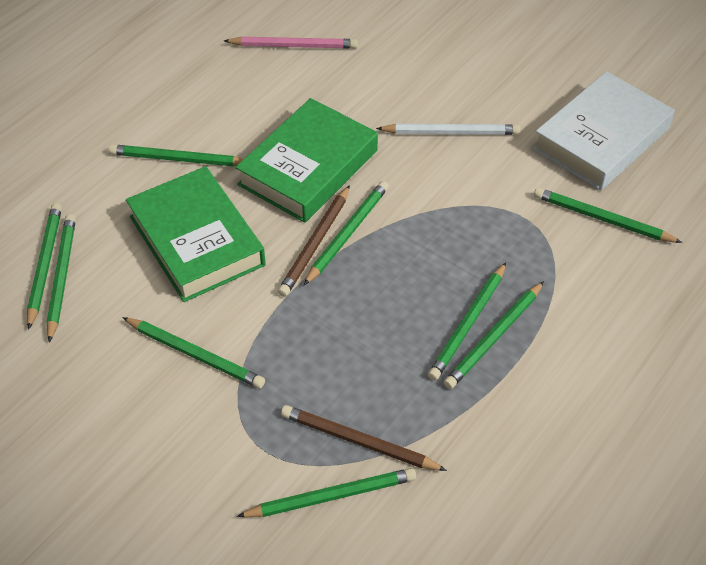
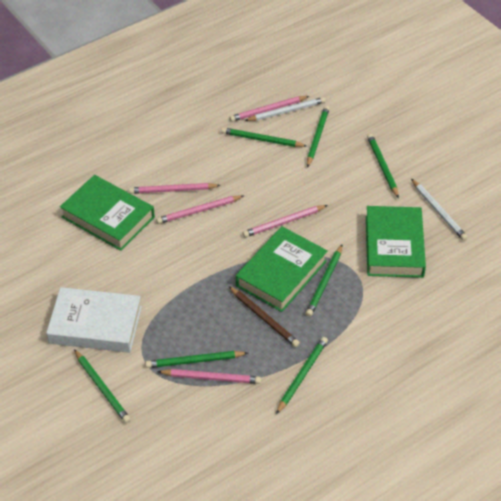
brown pencil: 2 -> 1
green book: 2 -> 3
green pencil: 9 -> 7
pink pencil: 1 -> 5
white pencil: 1 -> 2

